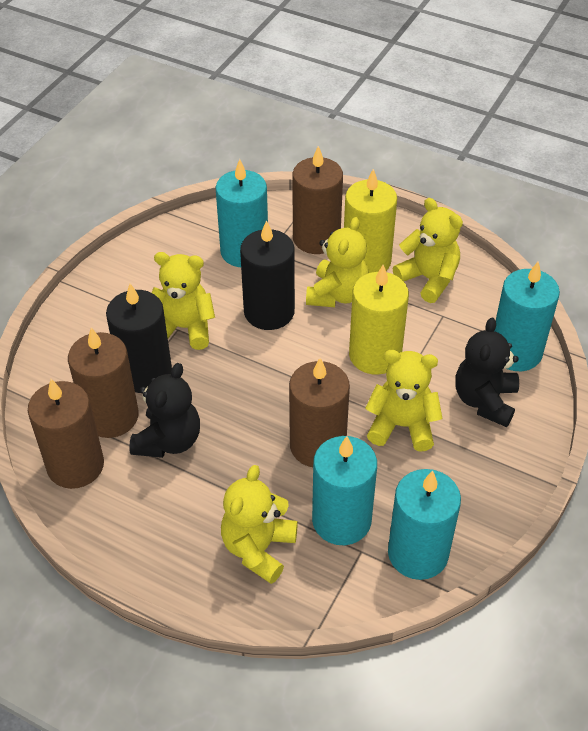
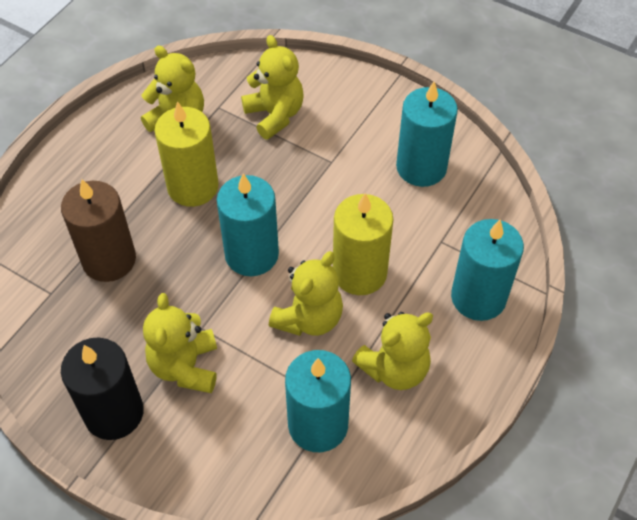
black candle: 2 -> 1
black teddy bear: 2 -> 0
brown candle: 4 -> 1

